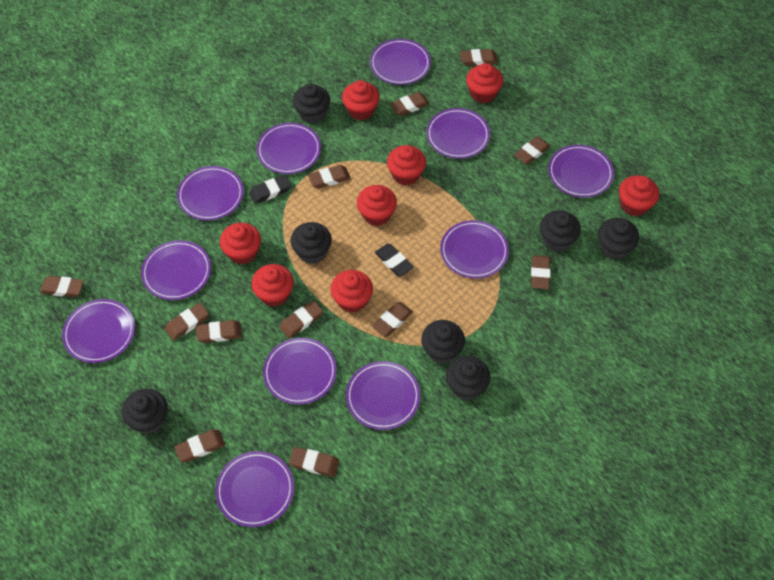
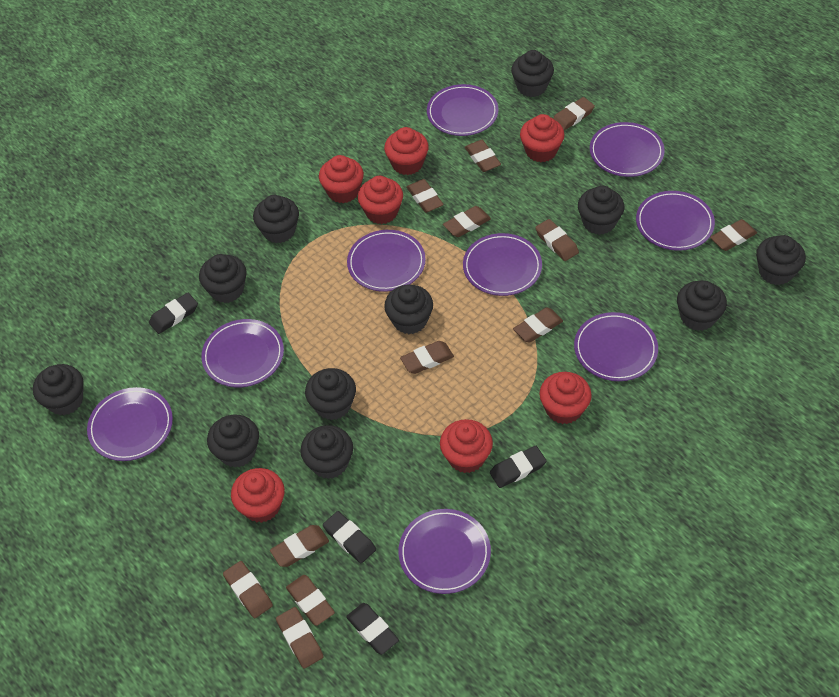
black cupcake: 7 -> 11
black eraser: 2 -> 4
purple plate: 11 -> 9
red cupcake: 8 -> 7

